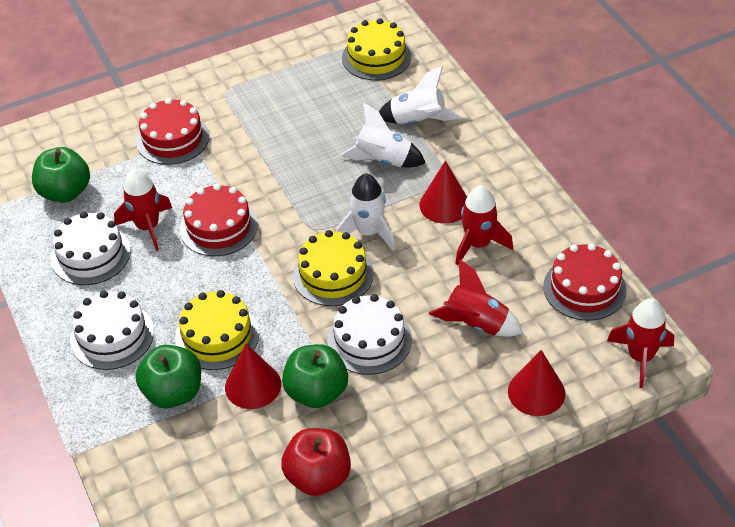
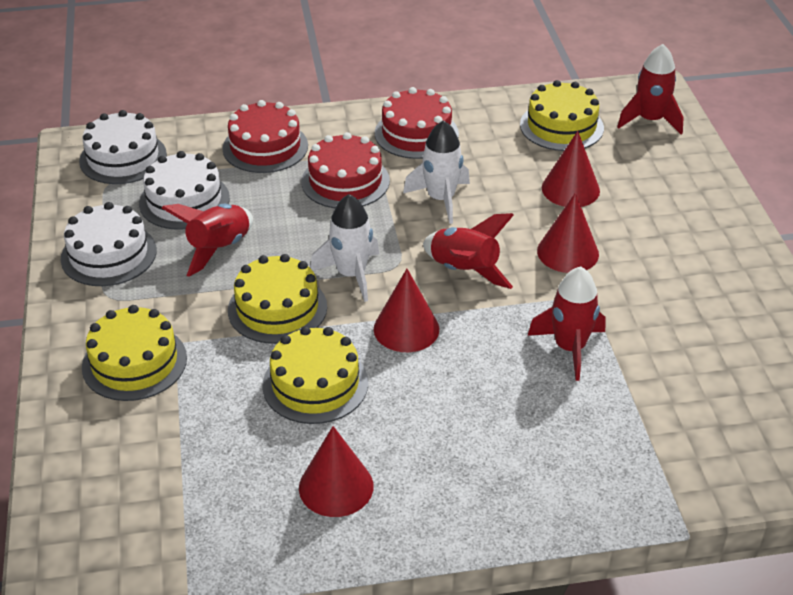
green apple: 3 -> 0
red apple: 1 -> 0
red cone: 3 -> 4
white rocket: 3 -> 2
yellow cake: 3 -> 4

